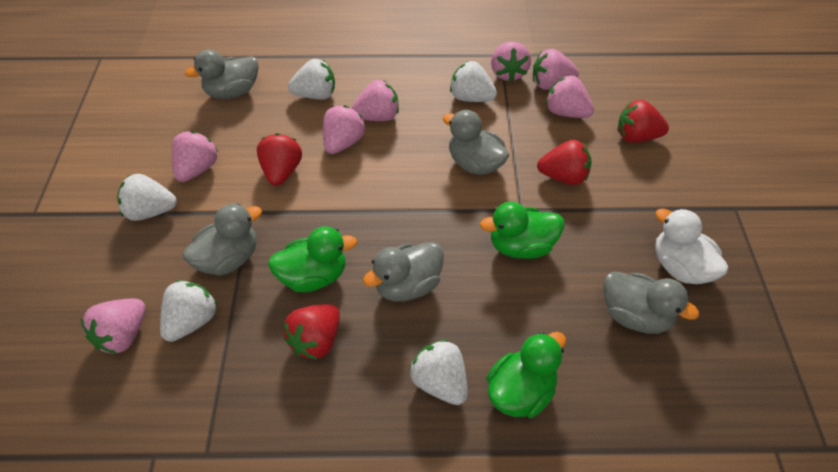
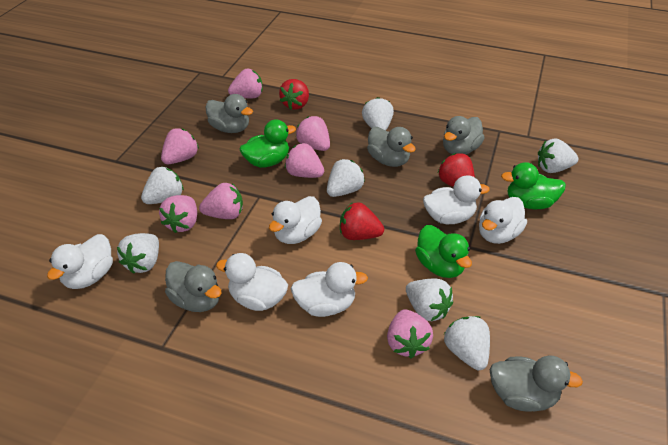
red strawberry: 4 -> 3
white duck: 1 -> 6
white strawberry: 5 -> 7

